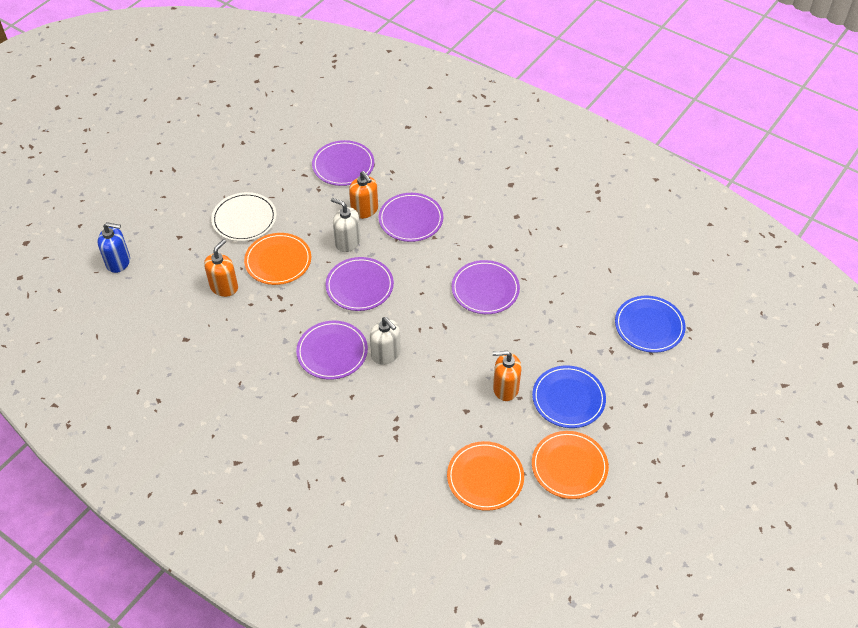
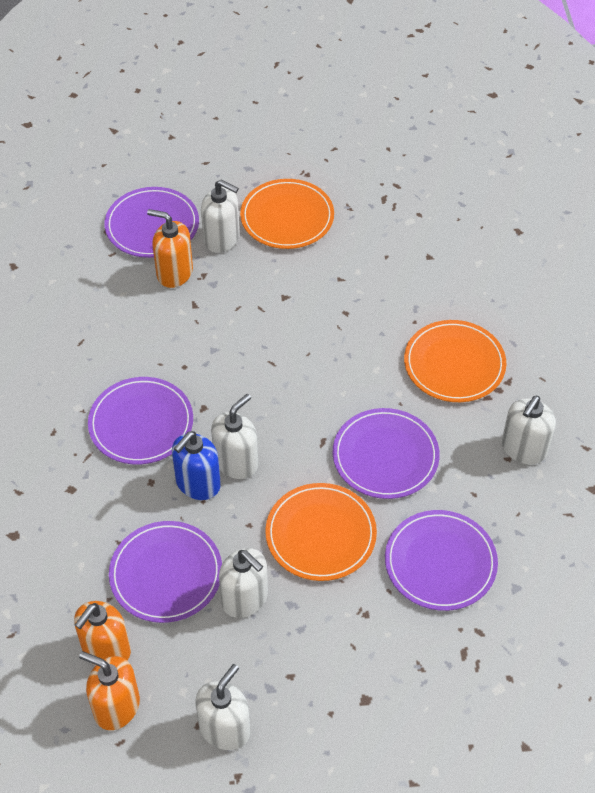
blue plate: 2 -> 0
white plate: 1 -> 0
white soap dispenser: 2 -> 5

